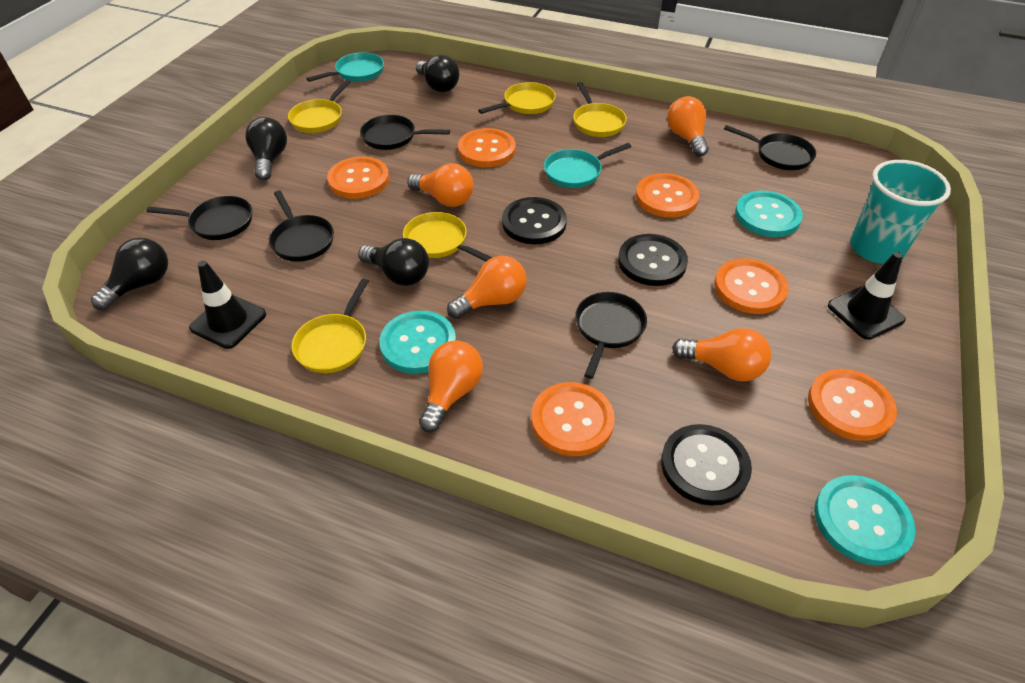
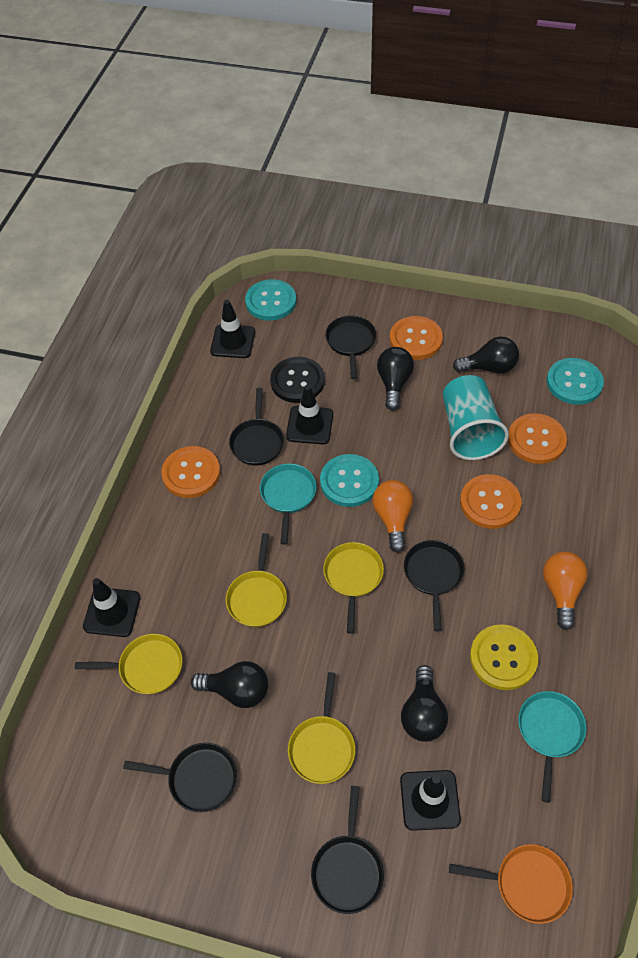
black button: 3 -> 1
black traffic cone: 2 -> 4
orange button: 6 -> 4
orange light bulb: 5 -> 2
orange pan: 0 -> 1
yellow button: 0 -> 1
yellow pan: 5 -> 4

